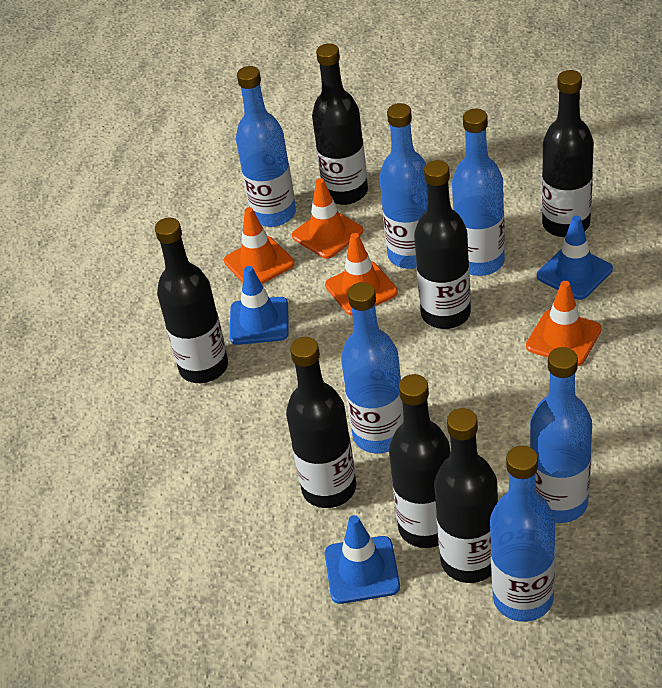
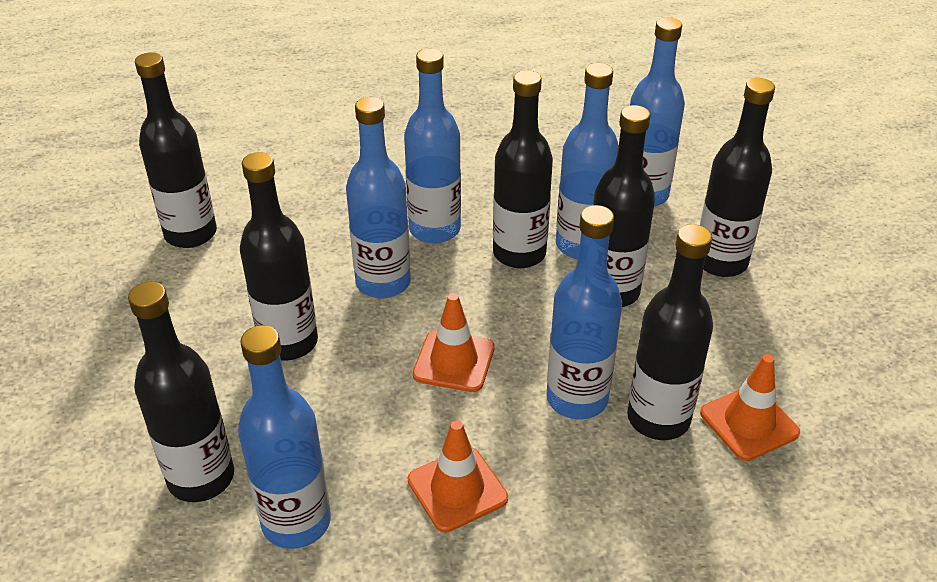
blue traffic cone: 3 -> 0
orange traffic cone: 4 -> 3

